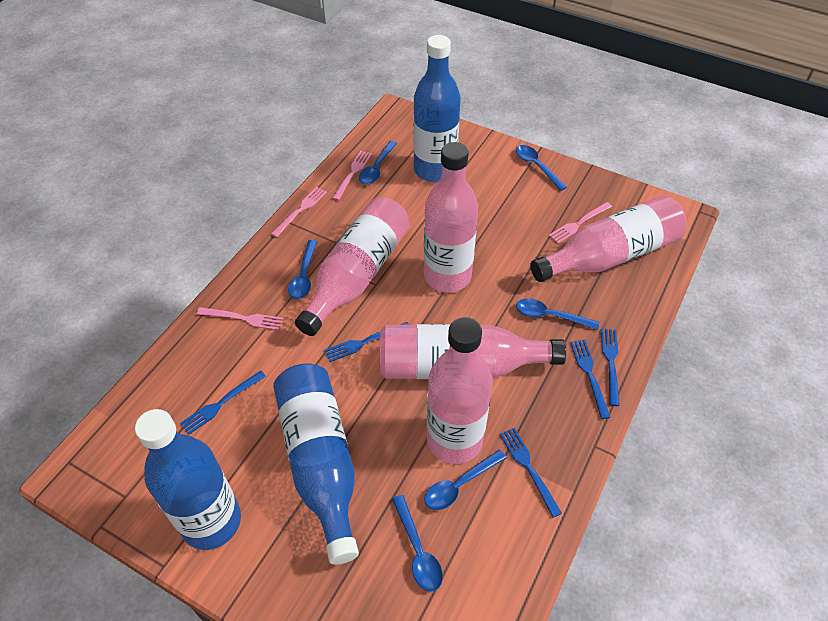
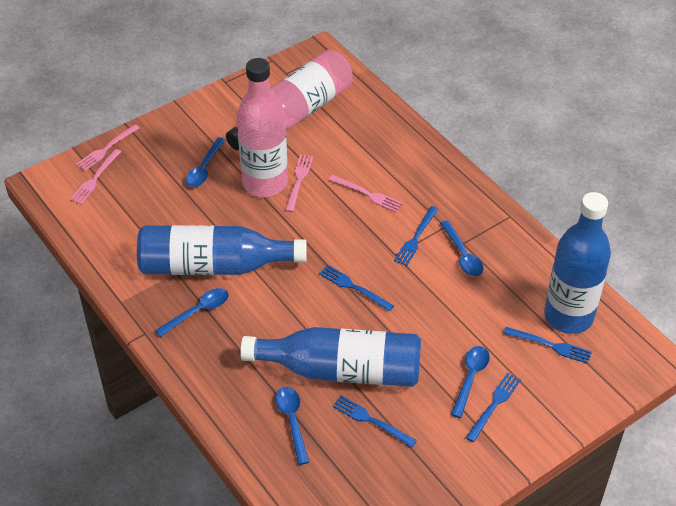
blue spoon: 6 -> 5
pink bottle: 5 -> 2

